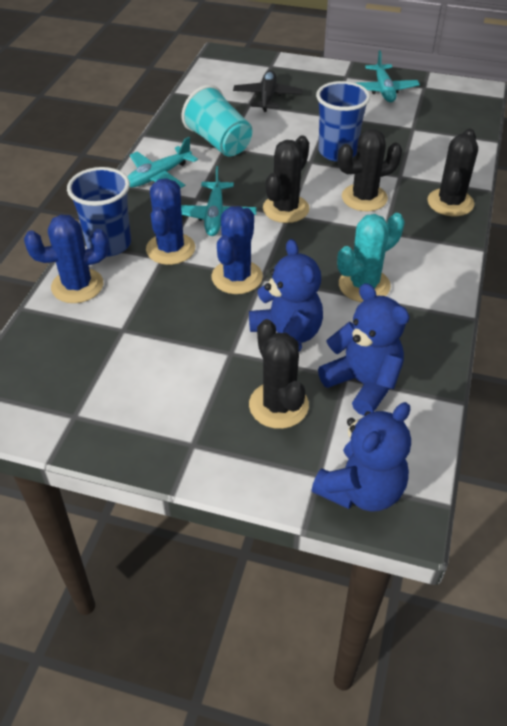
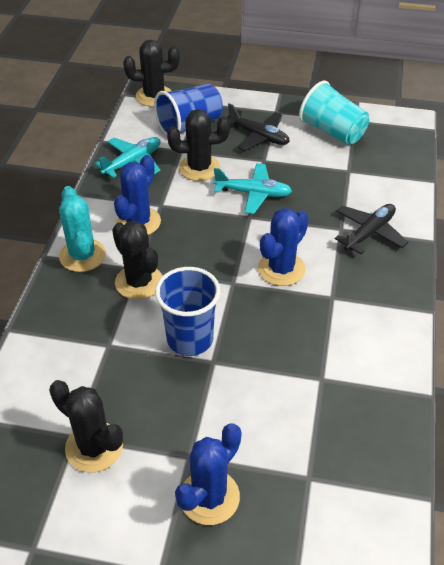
black plane: 1 -> 2
blue teddy bear: 3 -> 0
turquoise plane: 3 -> 2

